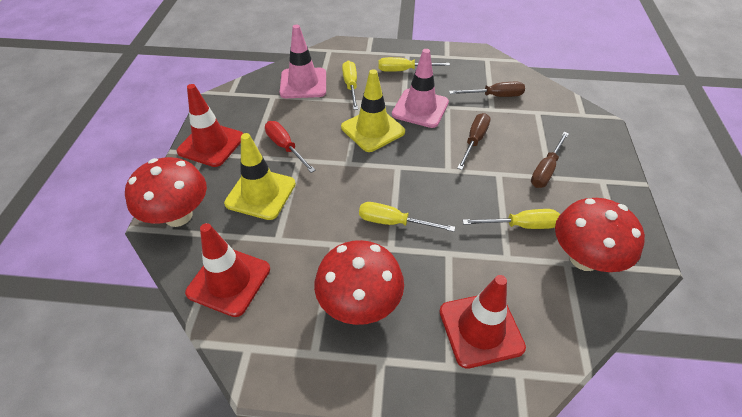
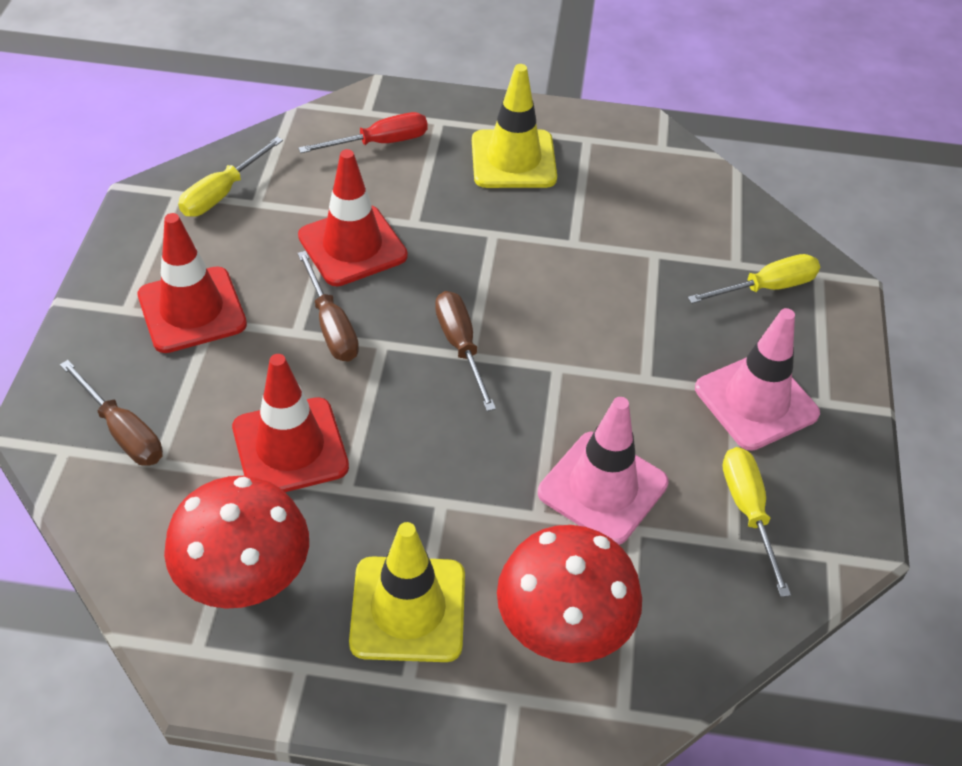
red mushroom: 3 -> 2
yellow screwdriver: 4 -> 3

